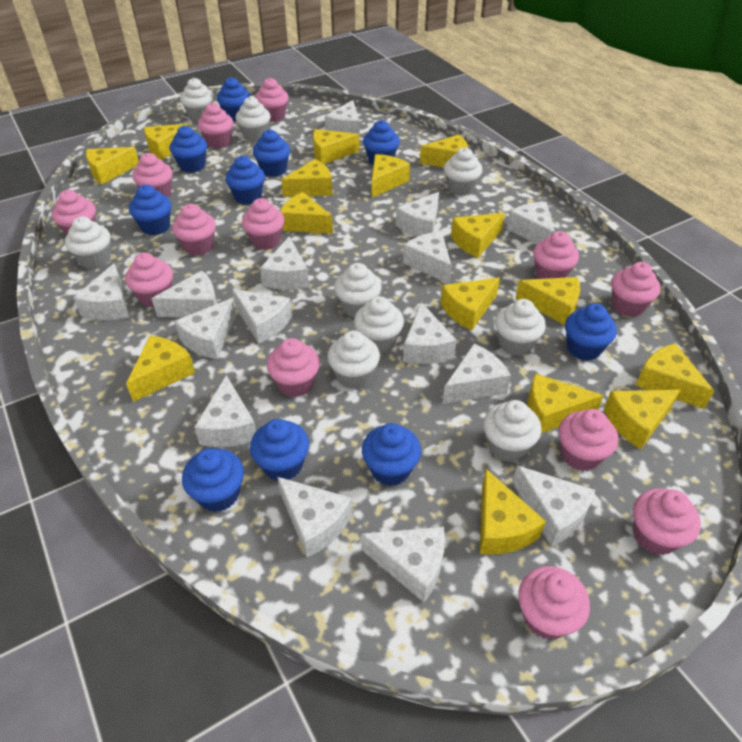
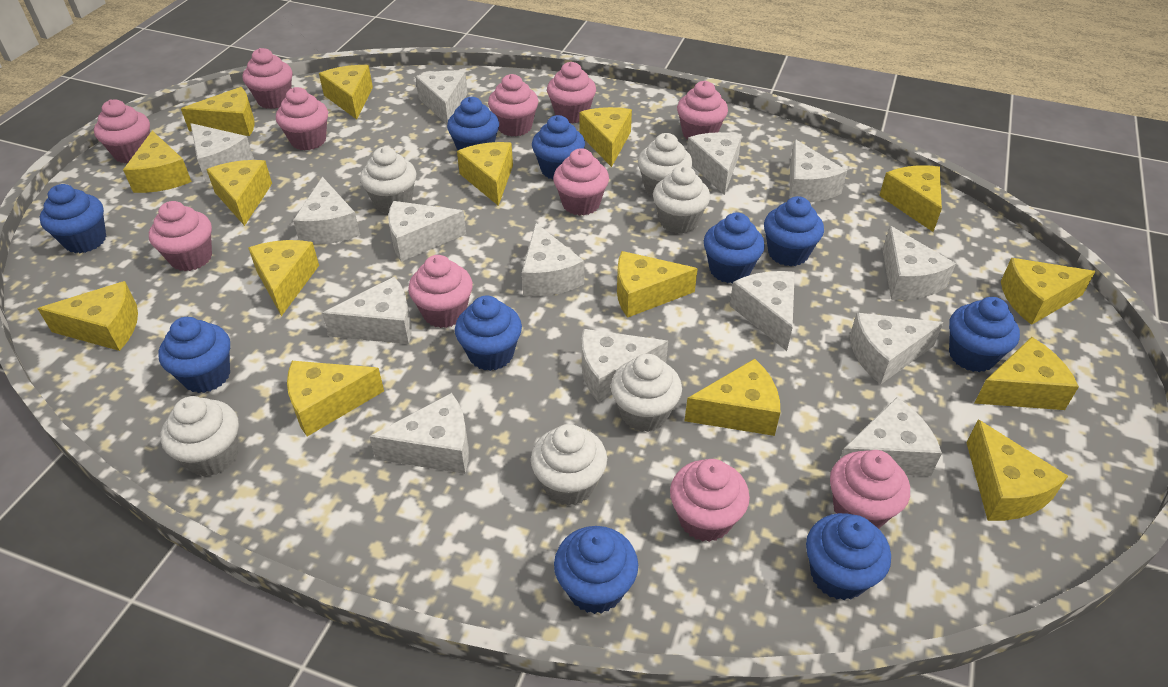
pink cupcake: 13 -> 11
white cheese: 15 -> 14
white cupcake: 9 -> 6

